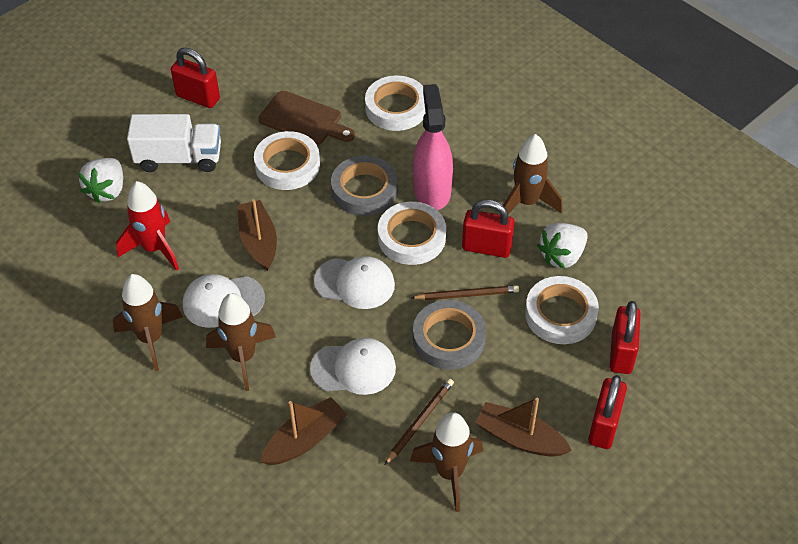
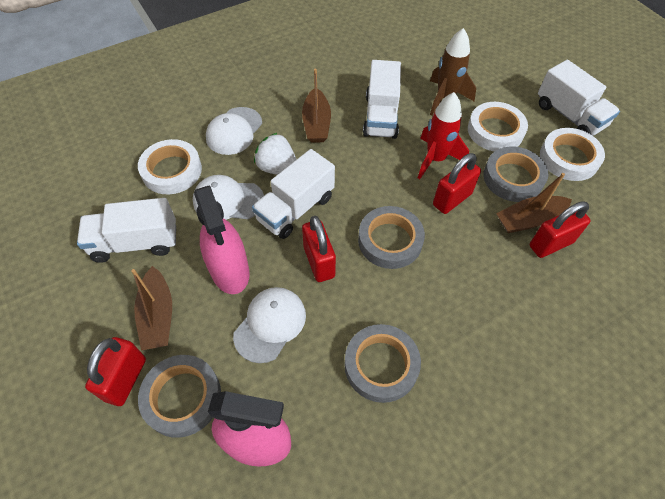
brown cutting board: 1 -> 0
brown pencil: 2 -> 0
brown rocket: 4 -> 1
grey tape: 2 -> 4
pink spray bottle: 1 -> 2
white strawberry: 2 -> 1
white tape: 4 -> 3
white truck: 1 -> 4

